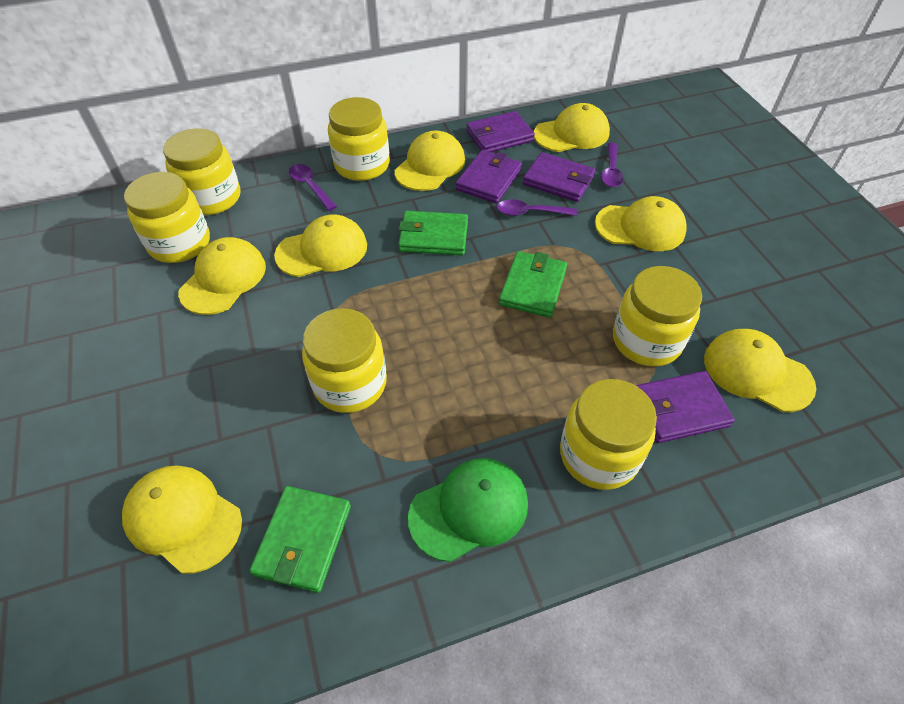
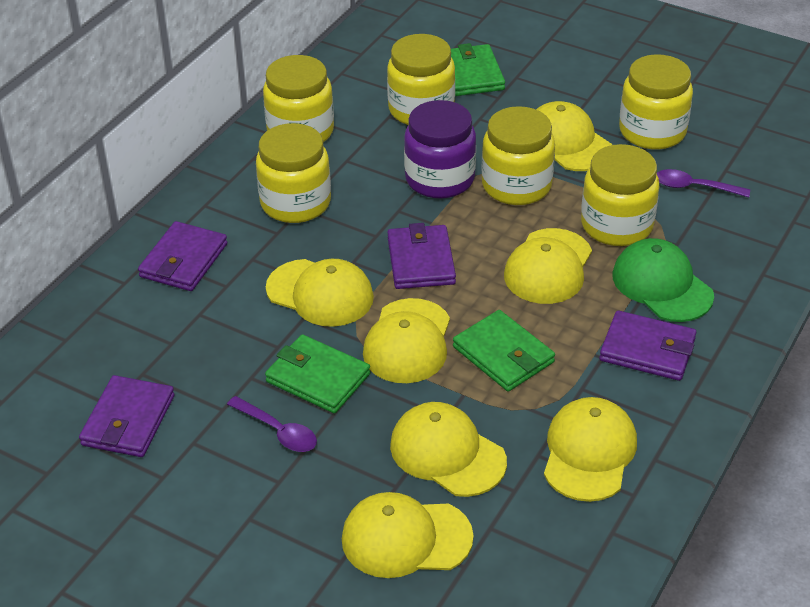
purple jar: 0 -> 1
purple spoon: 3 -> 2

